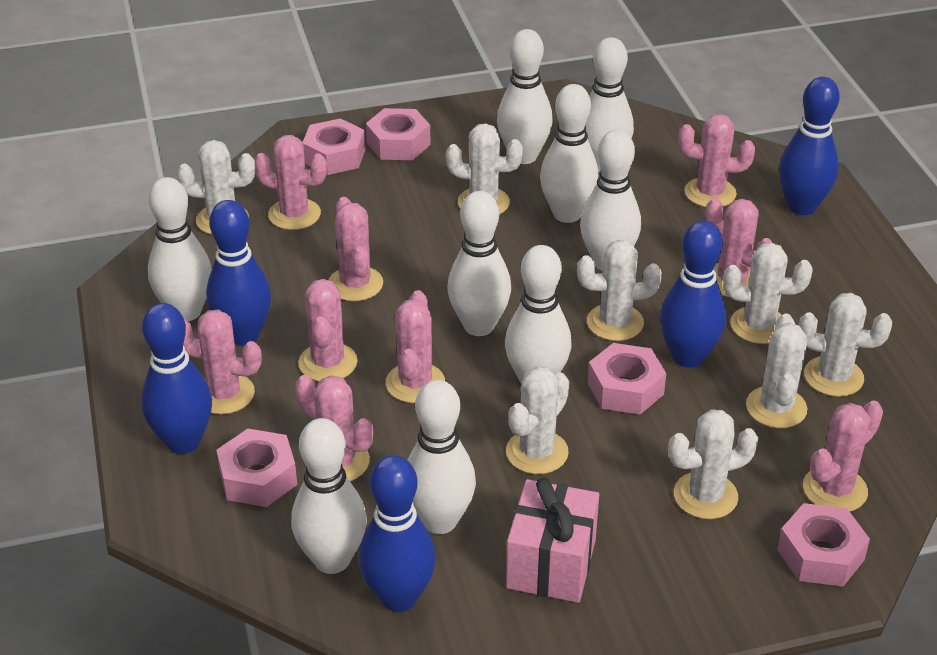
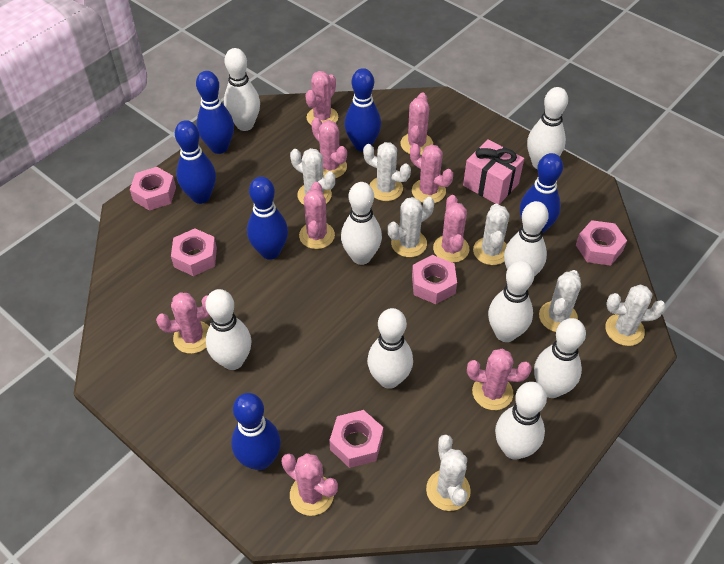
blue bowling pin: 5 -> 6
white cactus: 8 -> 7

